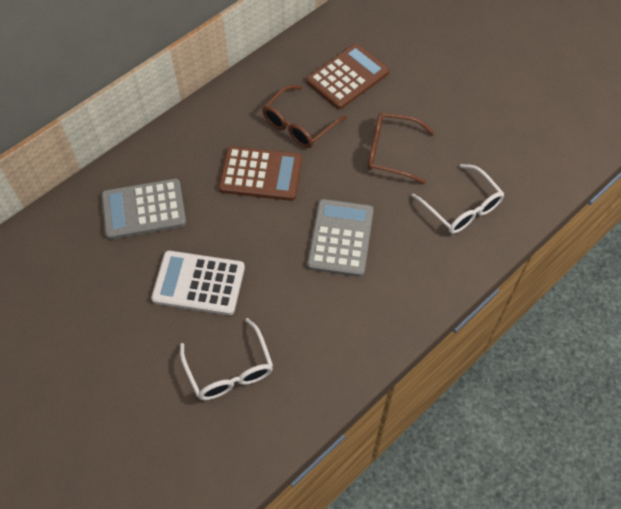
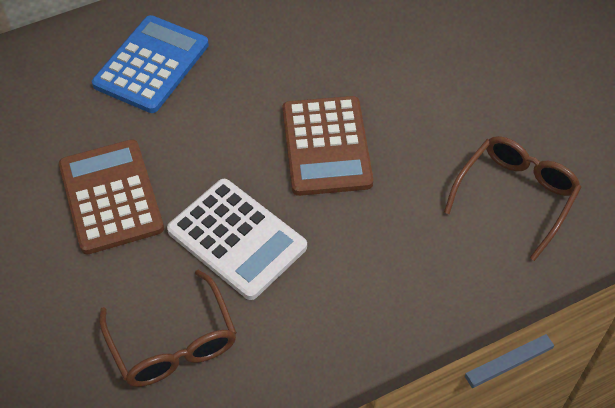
blue calculator: 0 -> 1
grey calculator: 2 -> 0
white glasses: 2 -> 0

